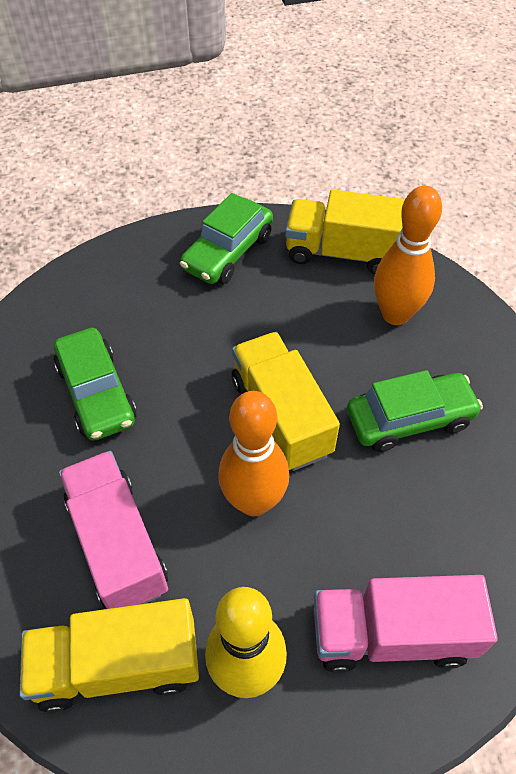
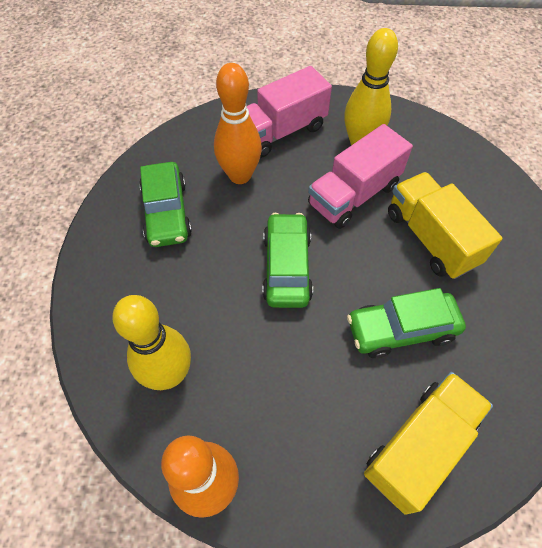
yellow bowling pin: 1 -> 2
yellow truck: 3 -> 2

